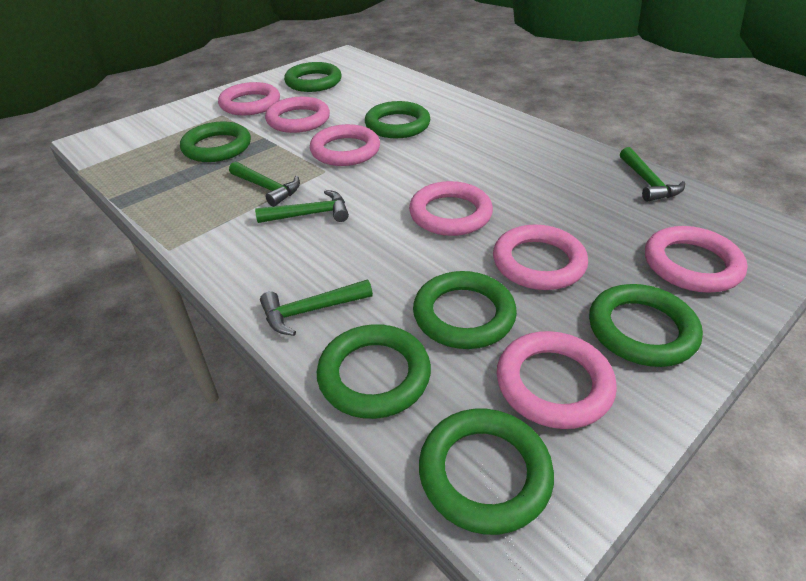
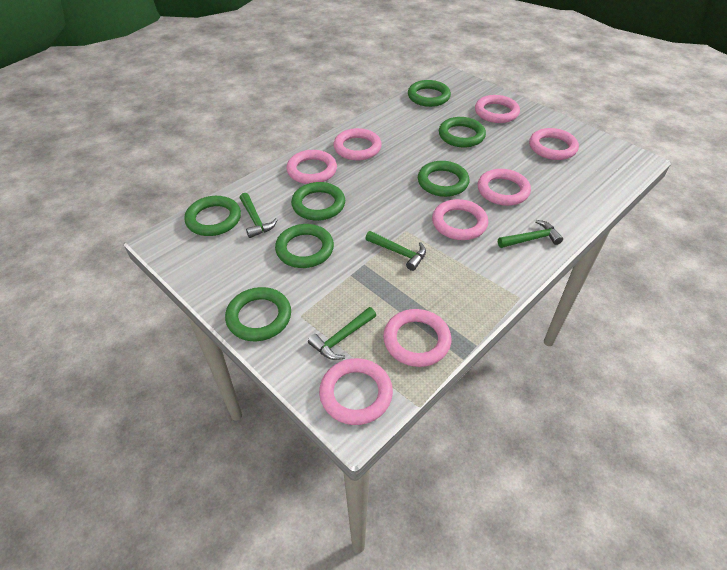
pink ring: 7 -> 8

